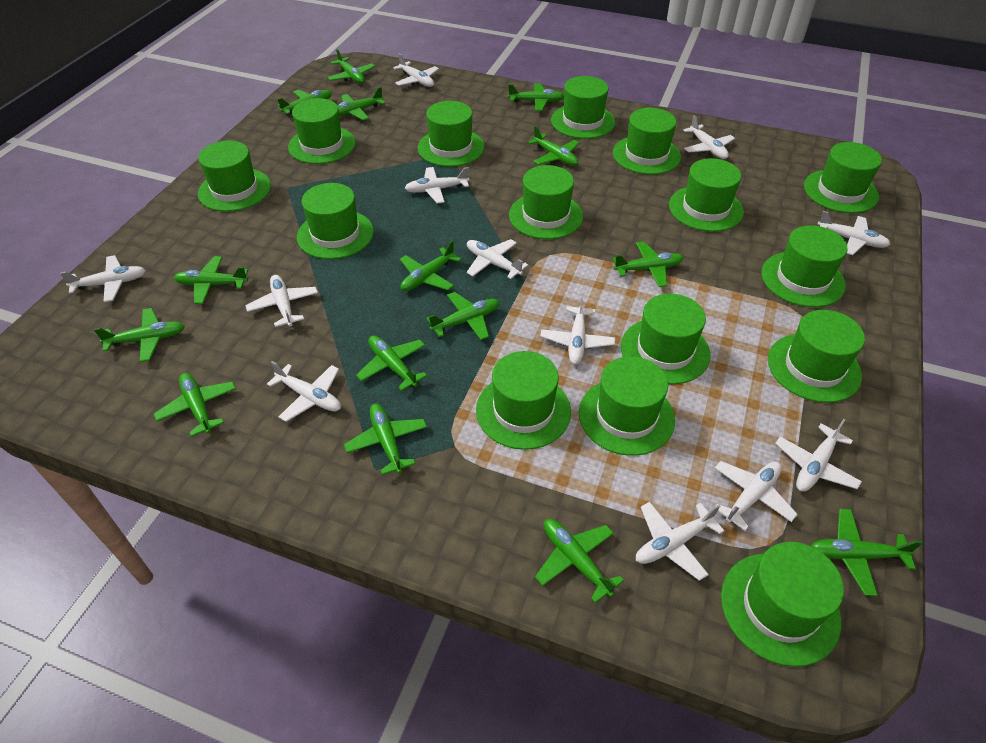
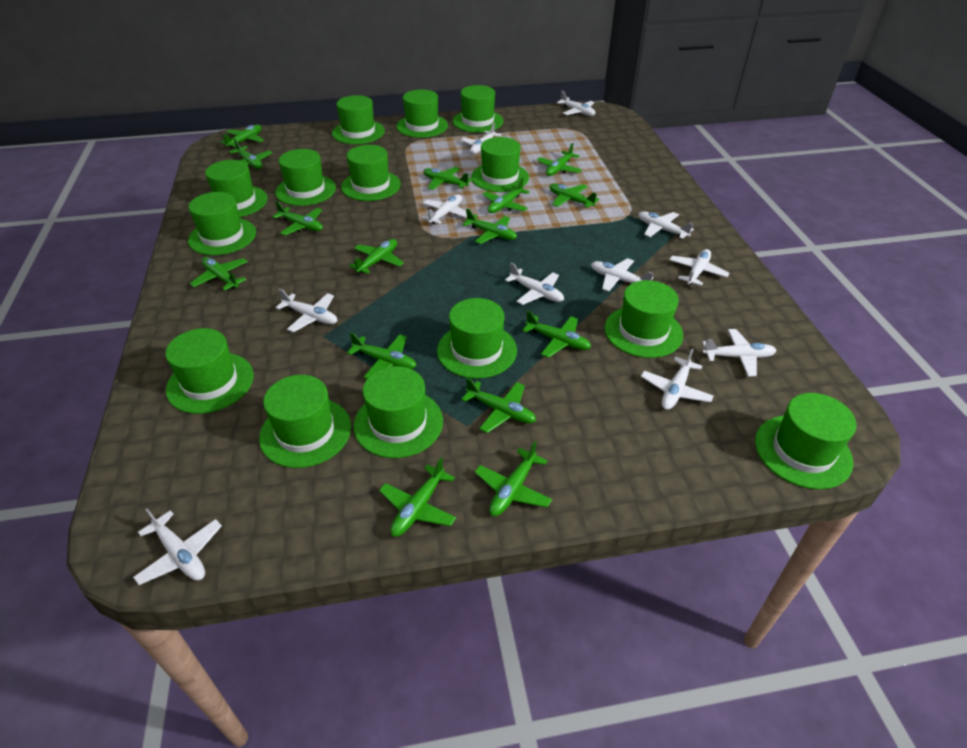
green hat: 15 -> 14
white plane: 12 -> 11

